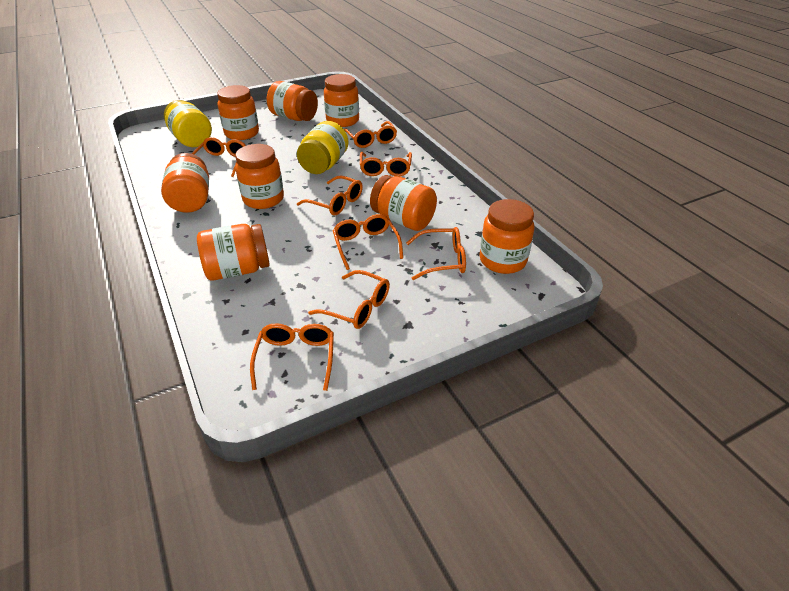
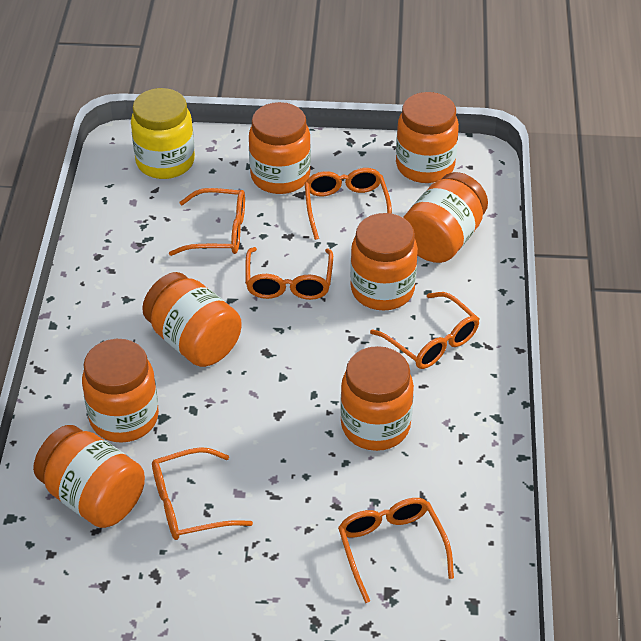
orange glasses: 8 -> 6
yellow jar: 2 -> 1

